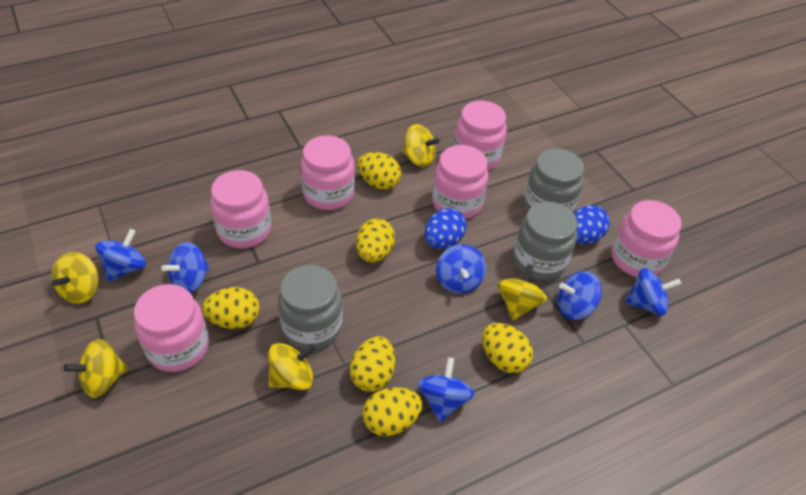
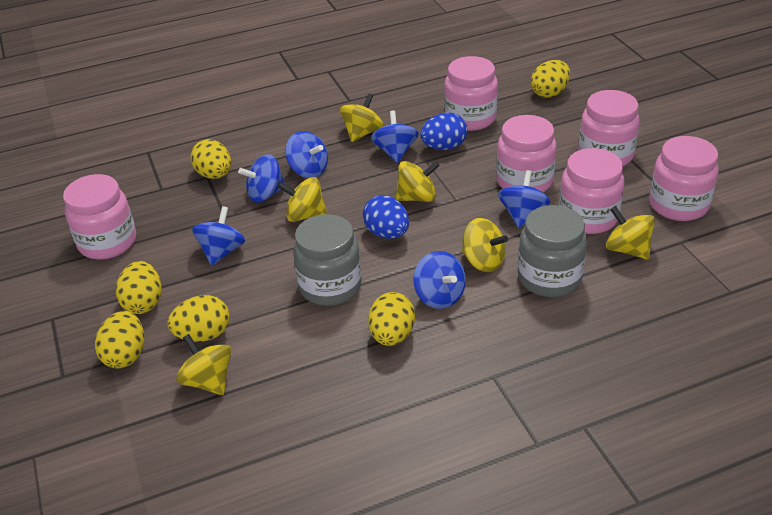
grey jar: 3 -> 2
yellow spinning top: 5 -> 6

